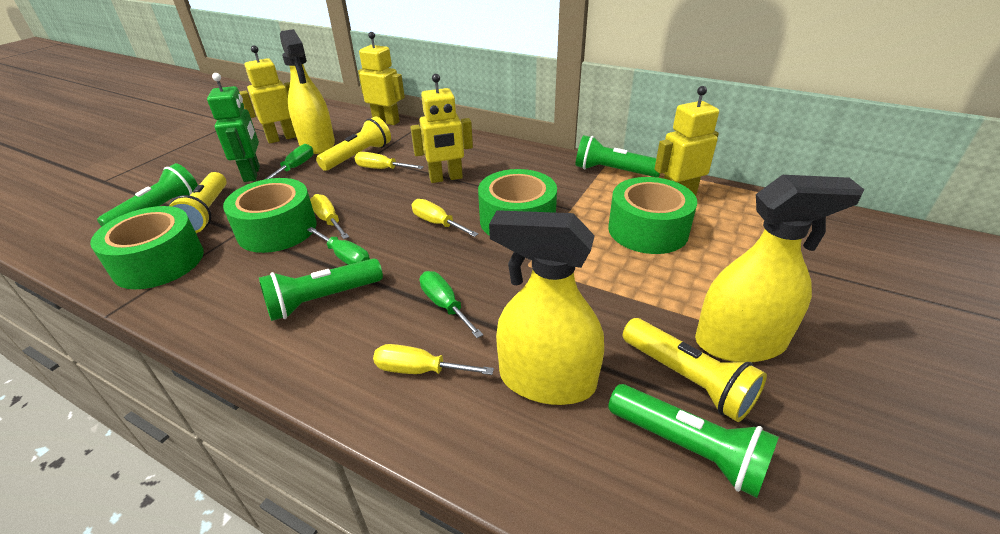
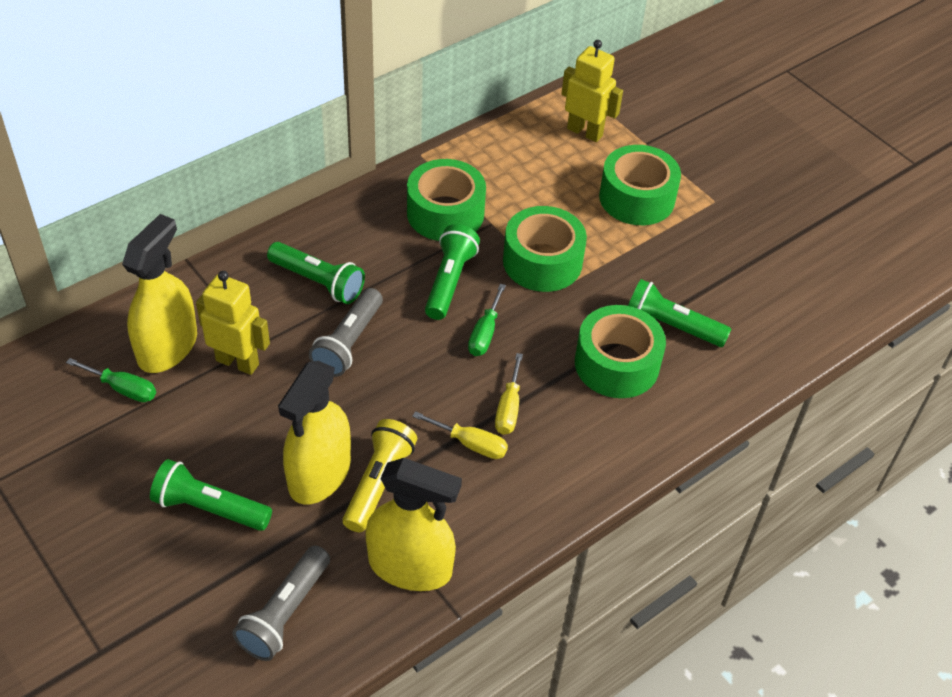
green robot: 1 -> 0
green screwdriver: 3 -> 2
grey flashlight: 0 -> 2
yellow flashlight: 3 -> 1
yellow robot: 4 -> 2
yellow screwdriver: 4 -> 2

